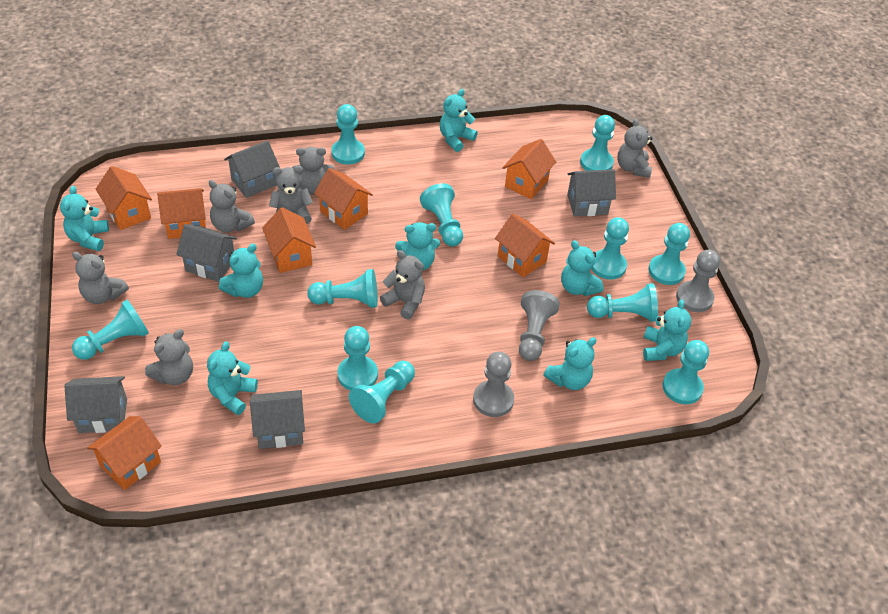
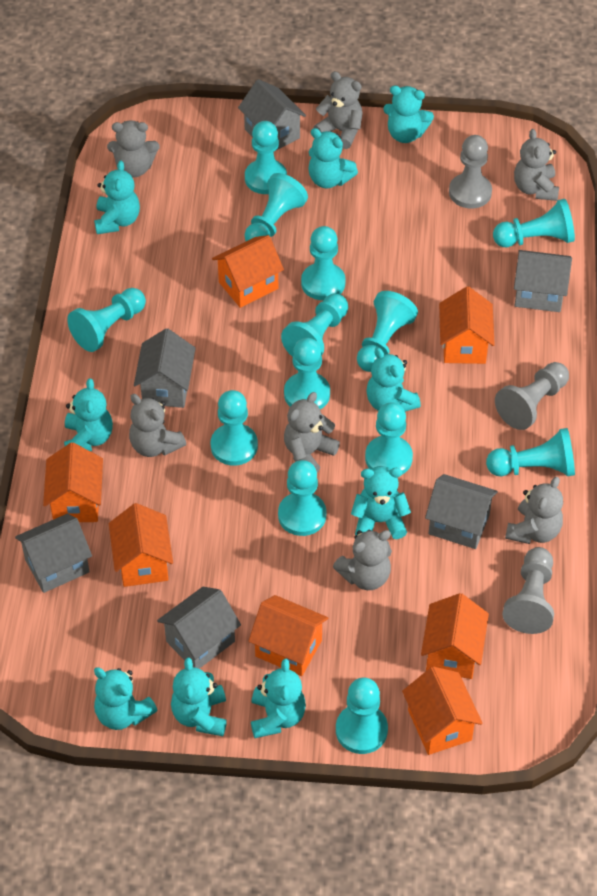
grey house: 5 -> 6
turquoise pawn: 11 -> 13
turquoise teddy bear: 8 -> 9

